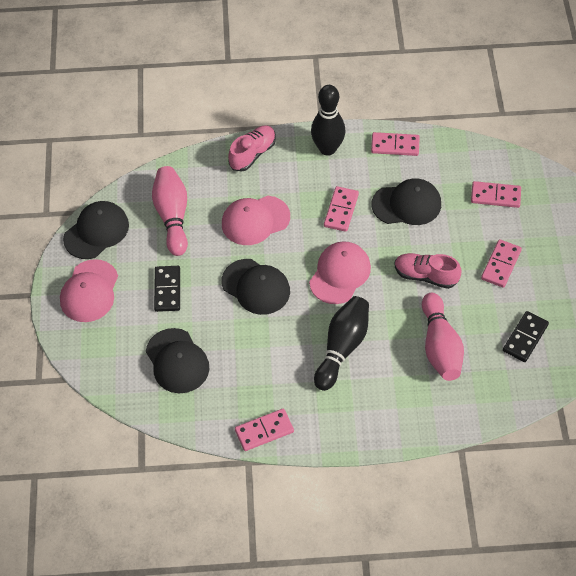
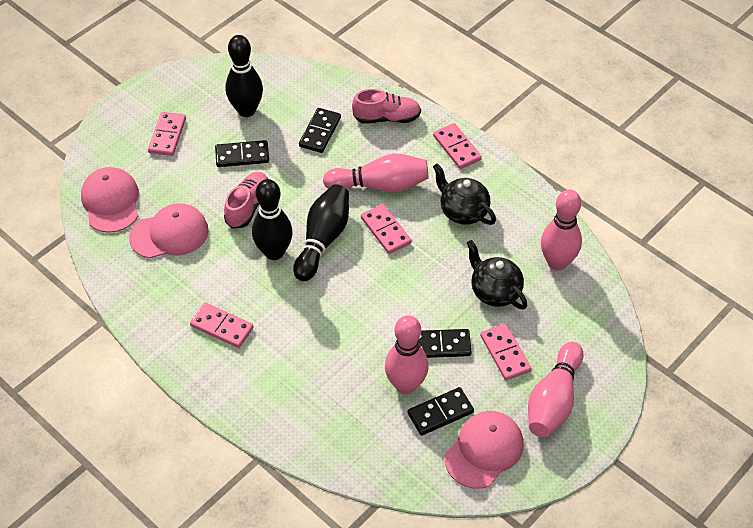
black bowling pin: 2 -> 3
black cap: 4 -> 0
black domino: 2 -> 4
black teapot: 0 -> 2
pink bowling pin: 2 -> 4

